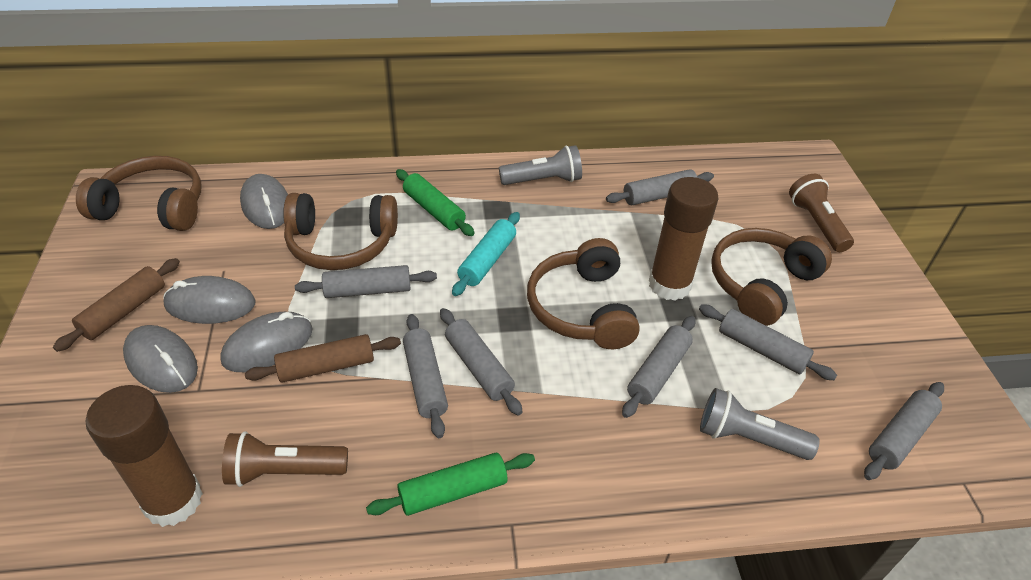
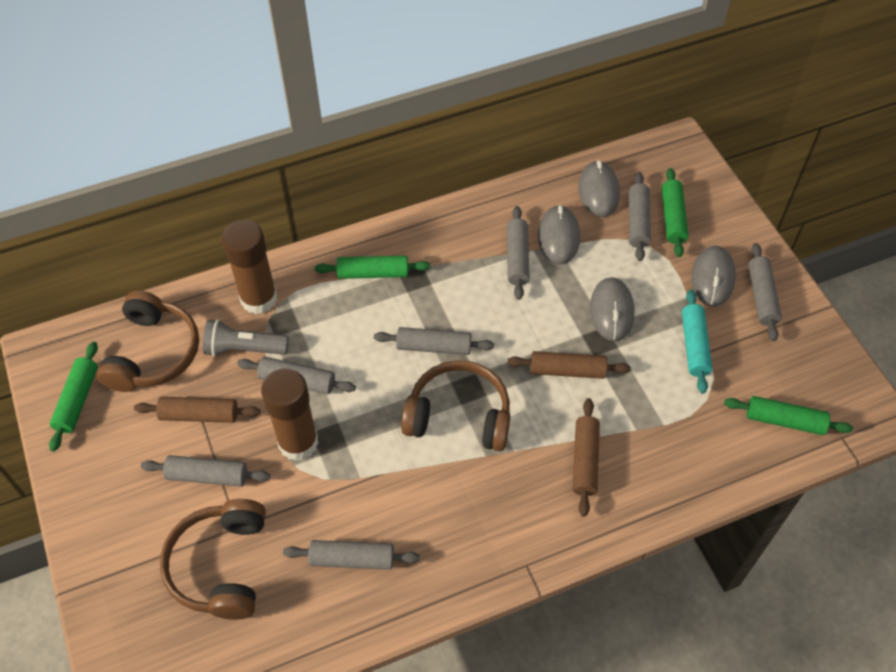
brown flashlight: 2 -> 0
brown headphones: 4 -> 3
brown rolling pin: 2 -> 3
green rolling pin: 2 -> 4
grey flashlight: 2 -> 1

